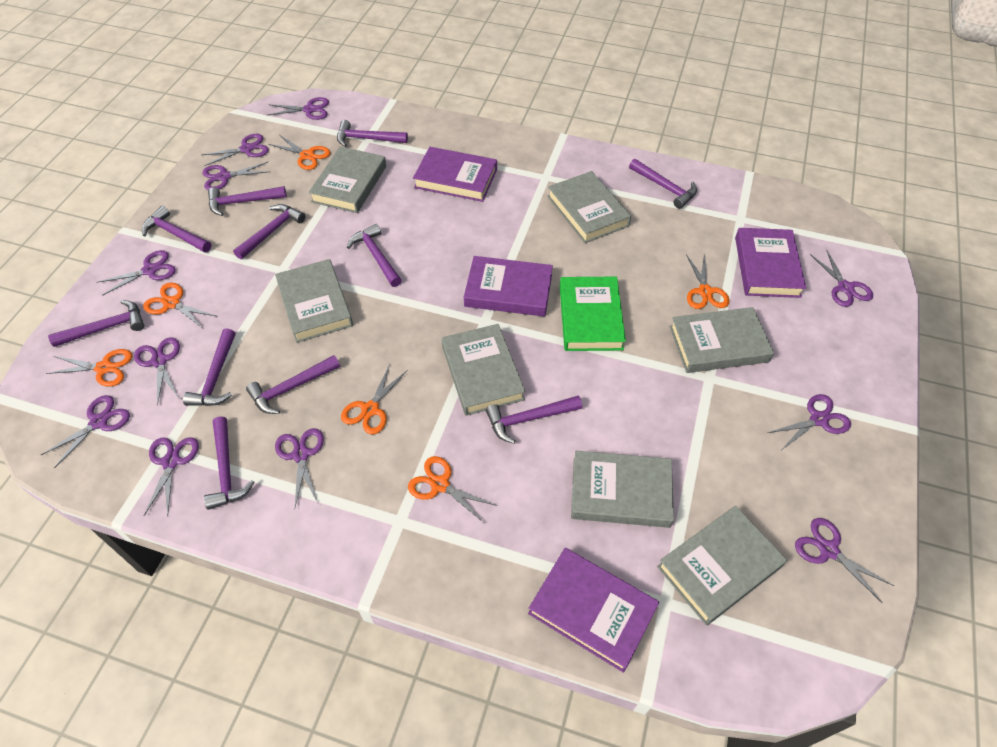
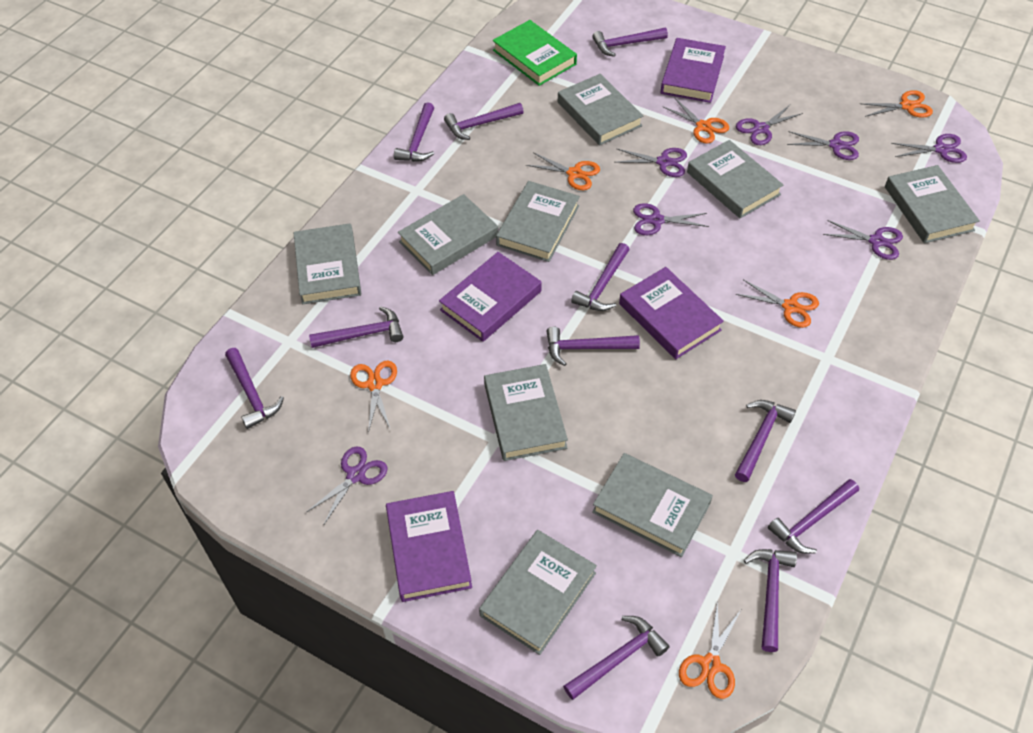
grey book: 7 -> 9
purple scissors: 11 -> 7

